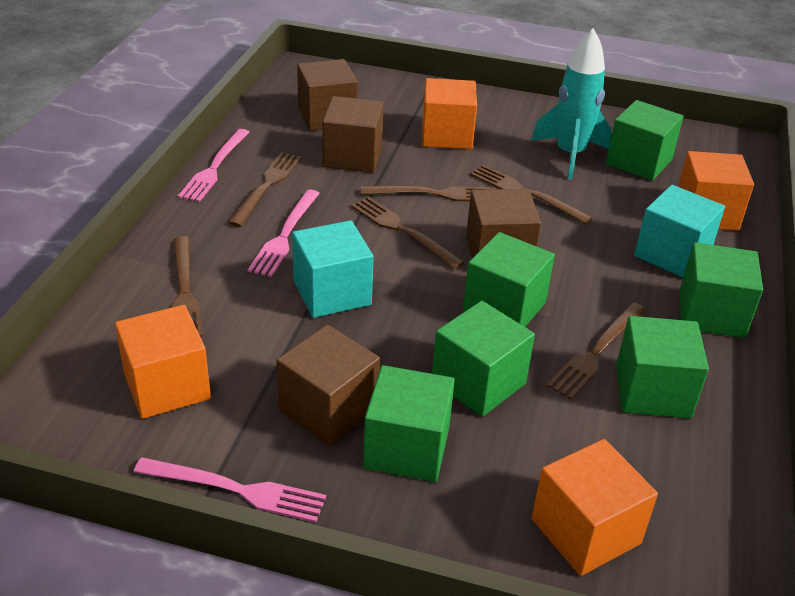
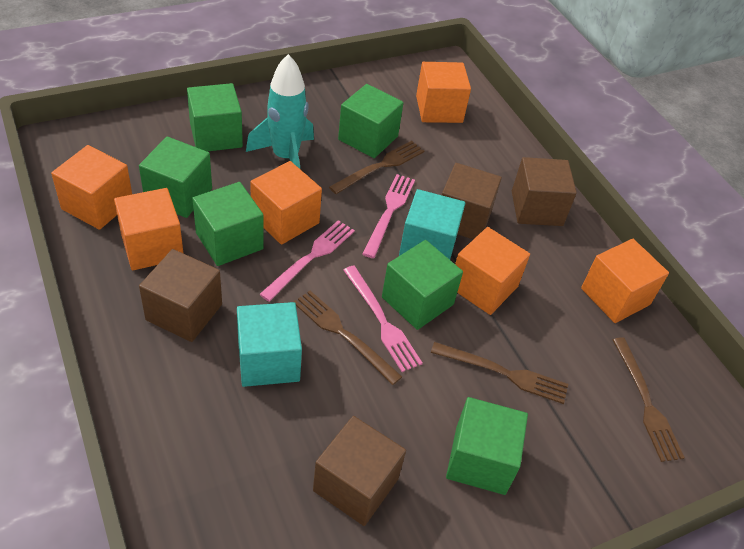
brown fork: 6 -> 4
orange cube: 4 -> 6

